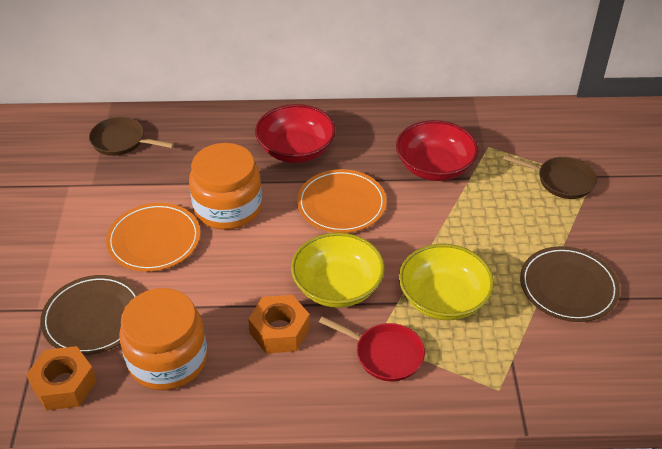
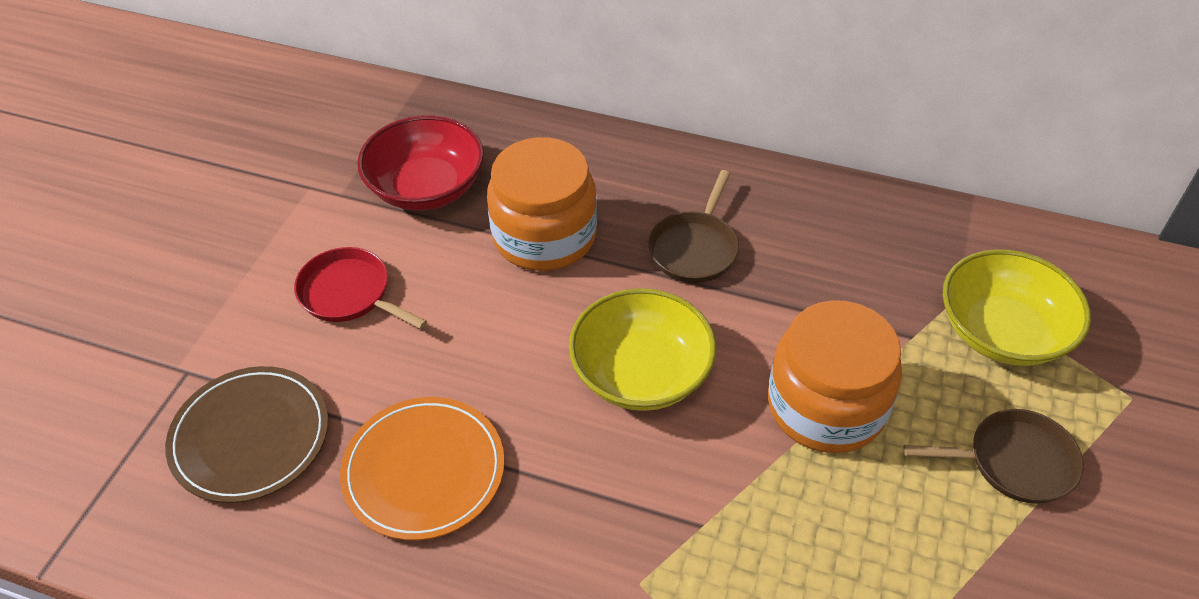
brown plate: 2 -> 1
orange nut: 2 -> 0
orange plate: 2 -> 1
red bowl: 2 -> 1

